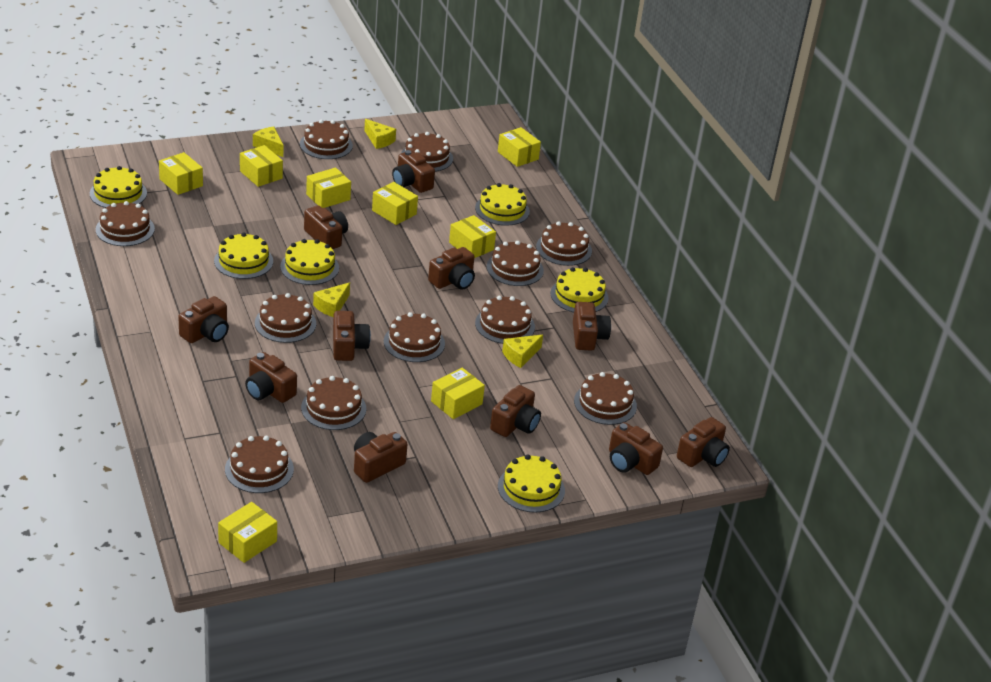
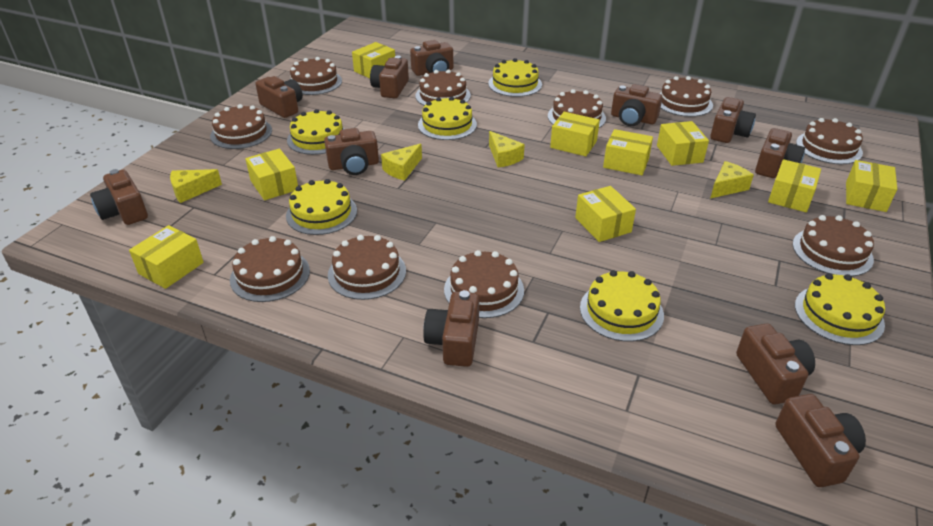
brown cake: 11 -> 10
yellow box: 8 -> 9

